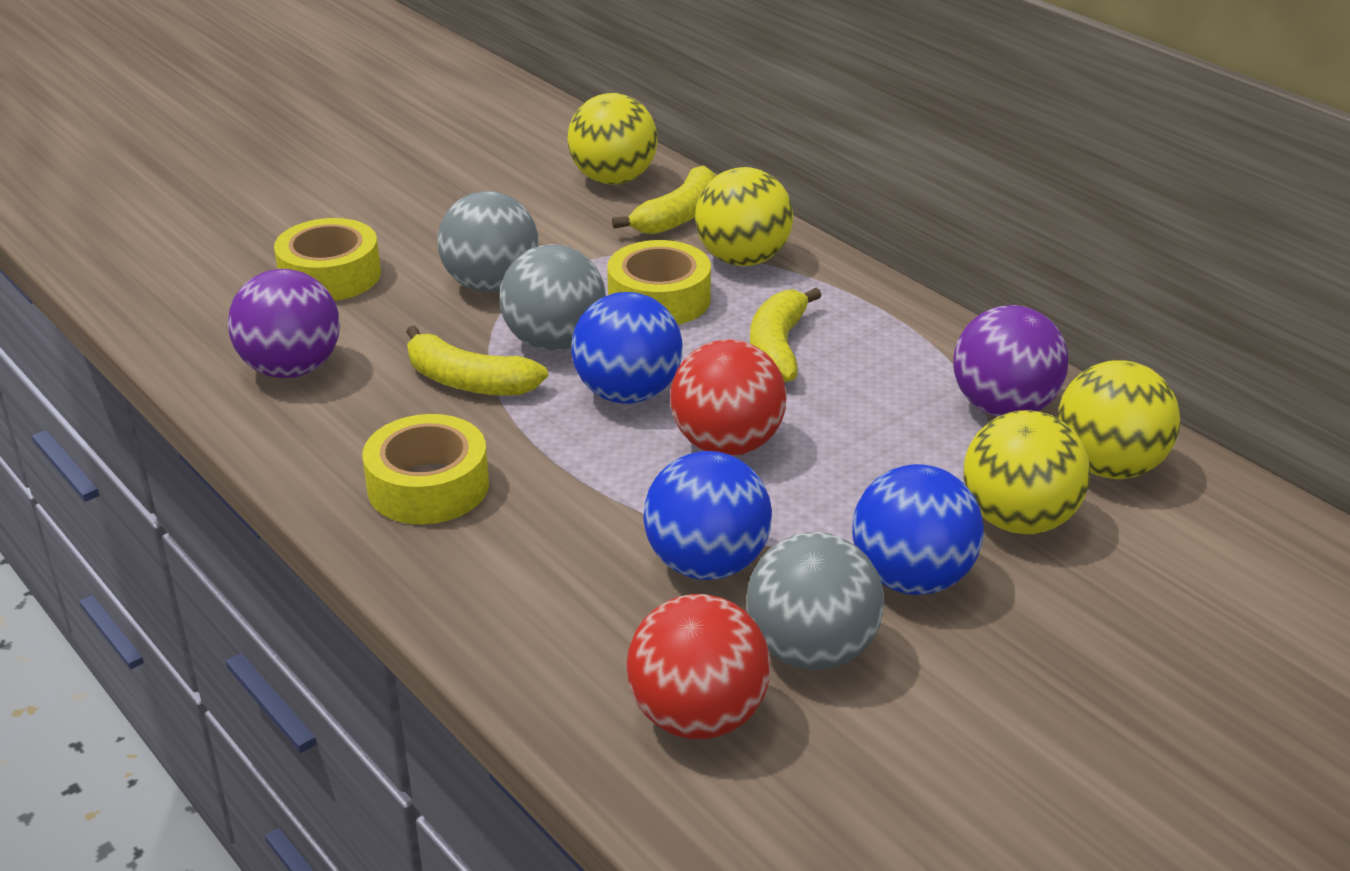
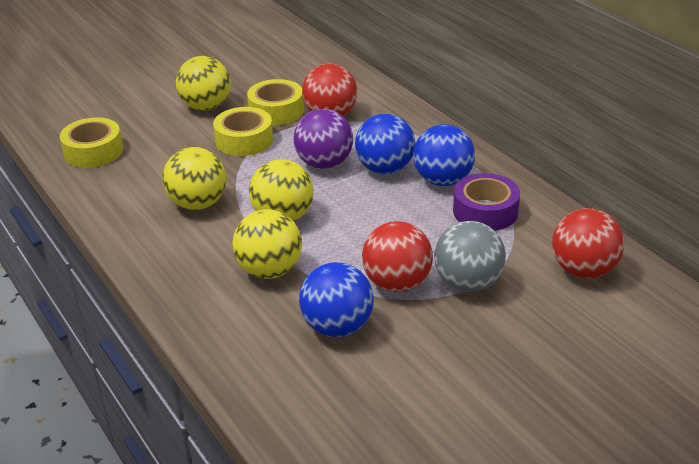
grey ball: 3 -> 1
purple ball: 2 -> 1
purple tape: 0 -> 1
red ball: 2 -> 3
yellow banana: 3 -> 0

